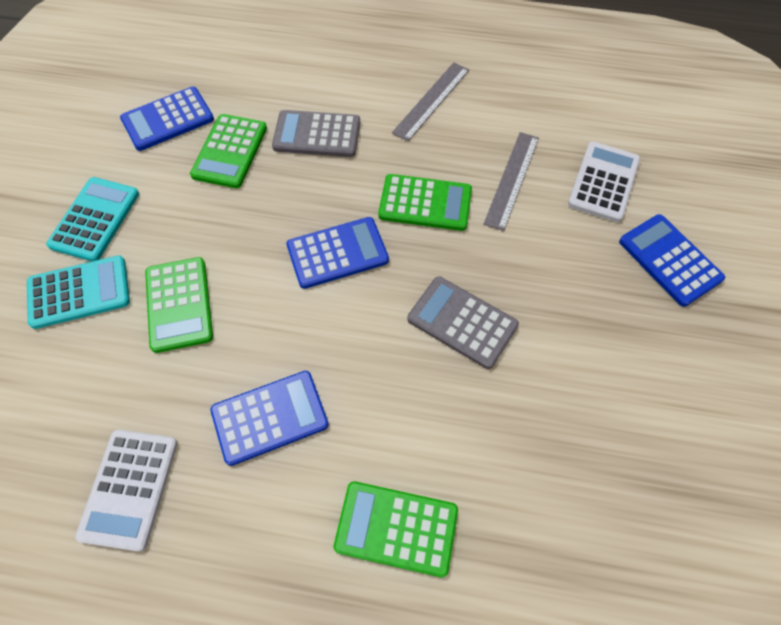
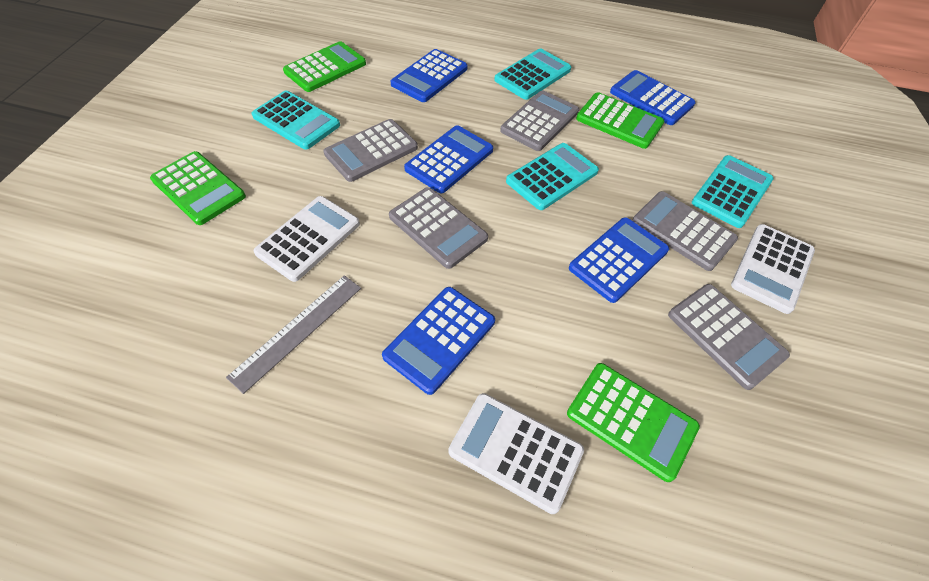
blue calculator: 4 -> 5
grey calculator: 2 -> 5
grey ruler: 2 -> 1
turquoise calculator: 2 -> 4
white calculator: 2 -> 3

